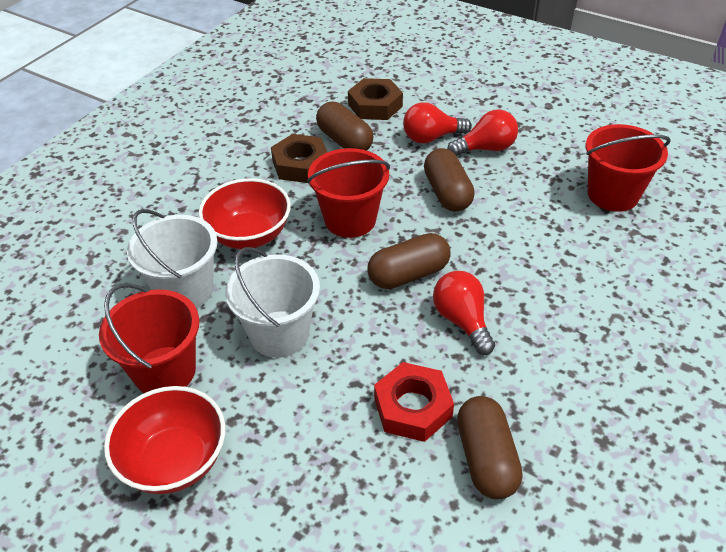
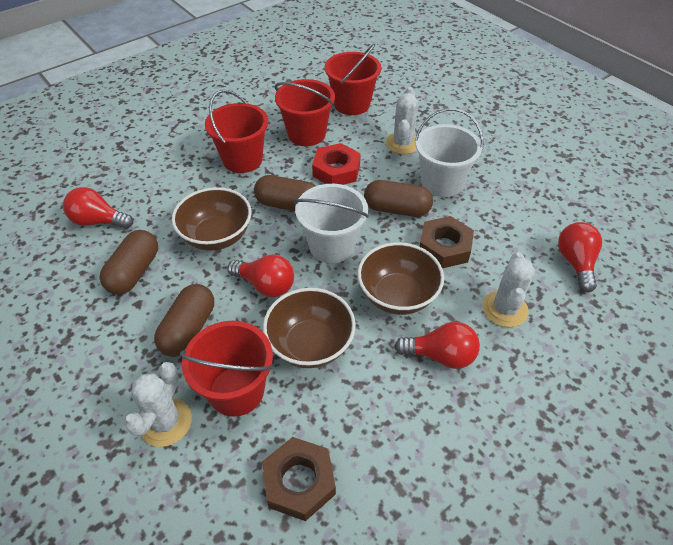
brown bowl: 0 -> 3
red bowl: 2 -> 0
red bucket: 3 -> 4
red light bulb: 3 -> 4
white cactus: 0 -> 3

